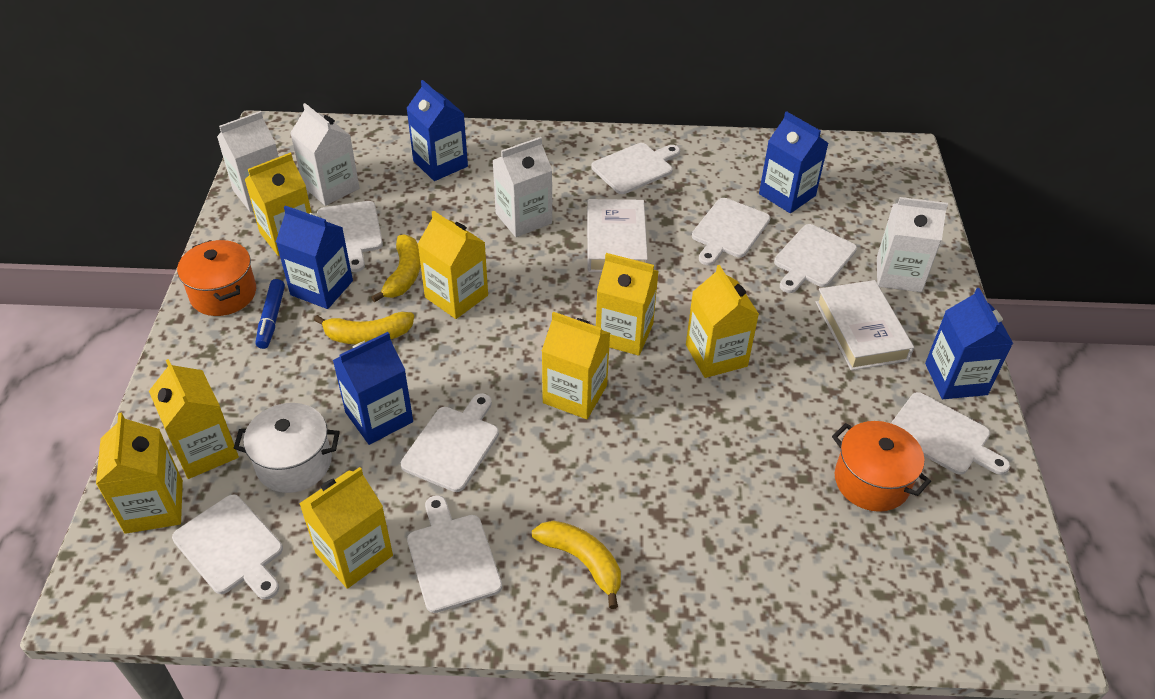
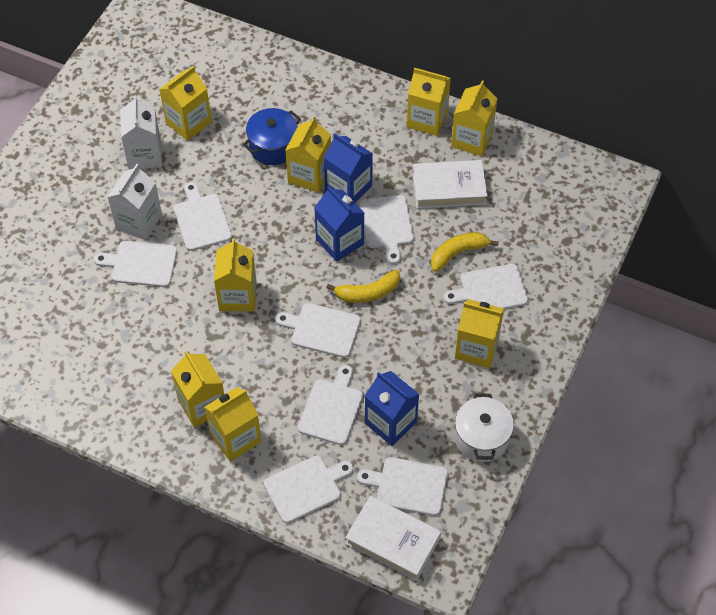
blue carton: 5 -> 3
blue marker: 1 -> 0
blue pot: 0 -> 1
orange pot: 2 -> 0
white carton: 4 -> 2
yellow banana: 3 -> 2

